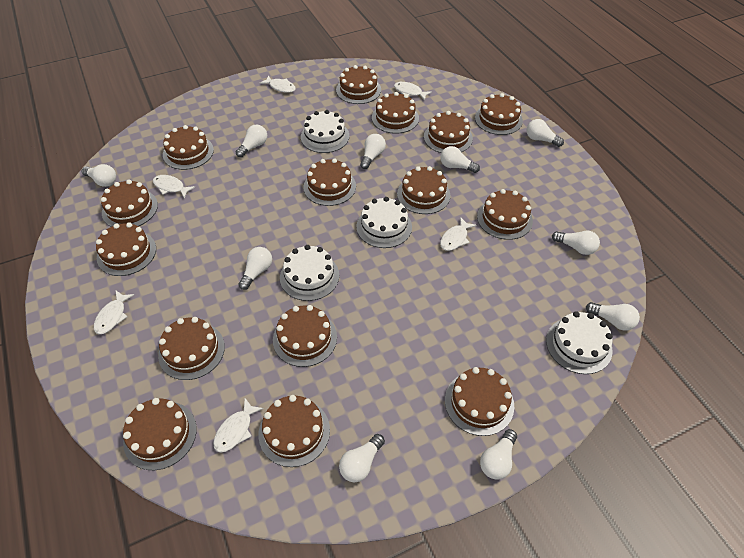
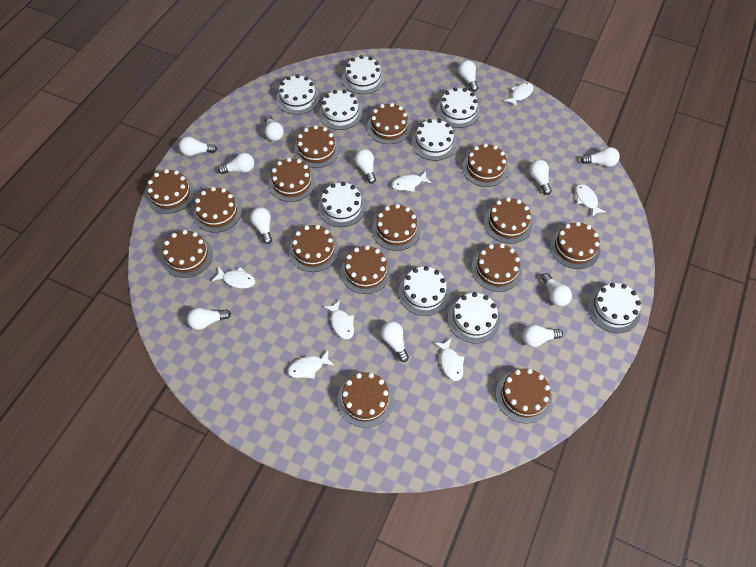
white cake: 4 -> 9
white fish: 6 -> 7
white light bulb: 10 -> 12

